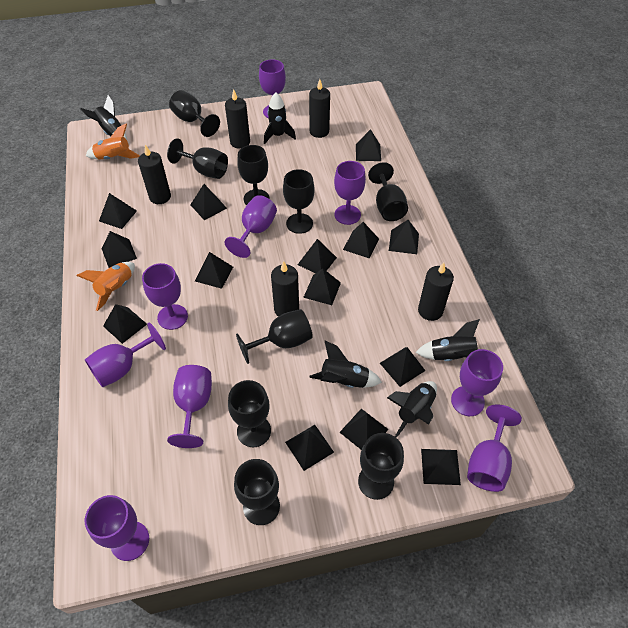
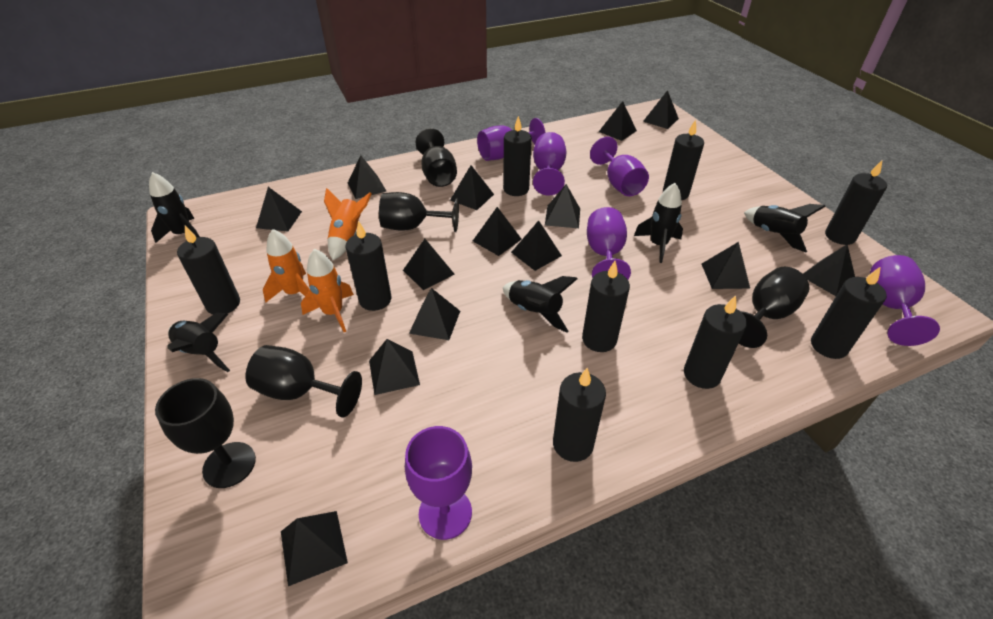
black candle: 5 -> 9
black goblet: 9 -> 5
orange rocket: 2 -> 3
purple goblet: 9 -> 6

